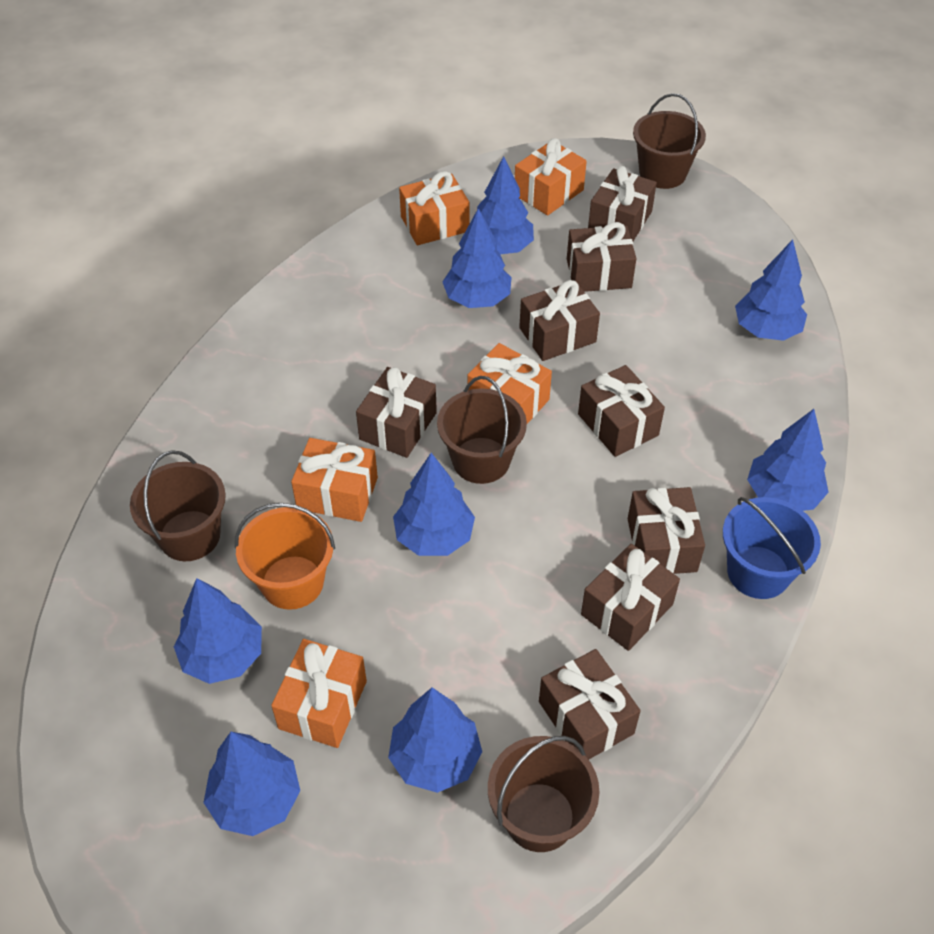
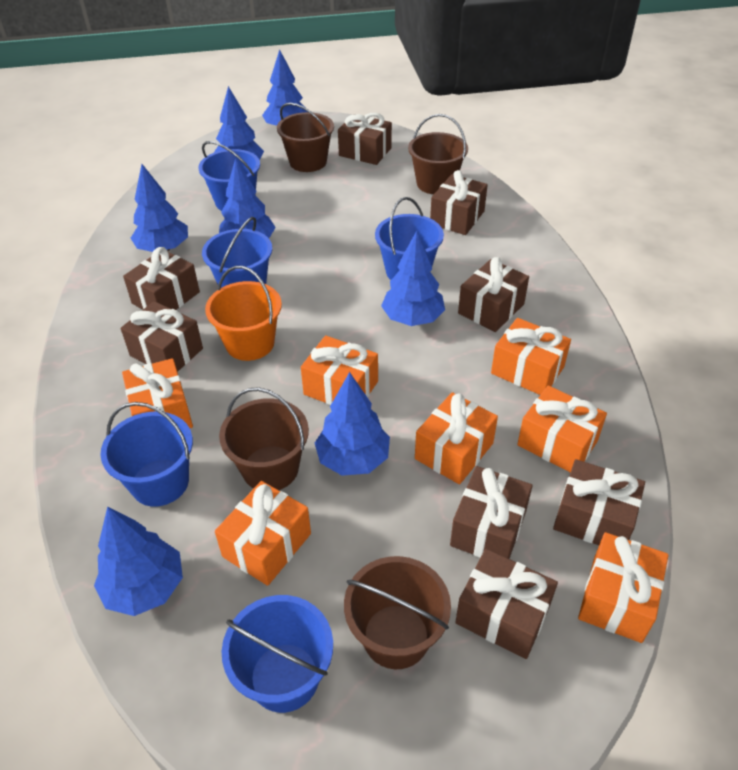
blue bucket: 1 -> 5
blue tree: 8 -> 7
orange gift: 5 -> 7

